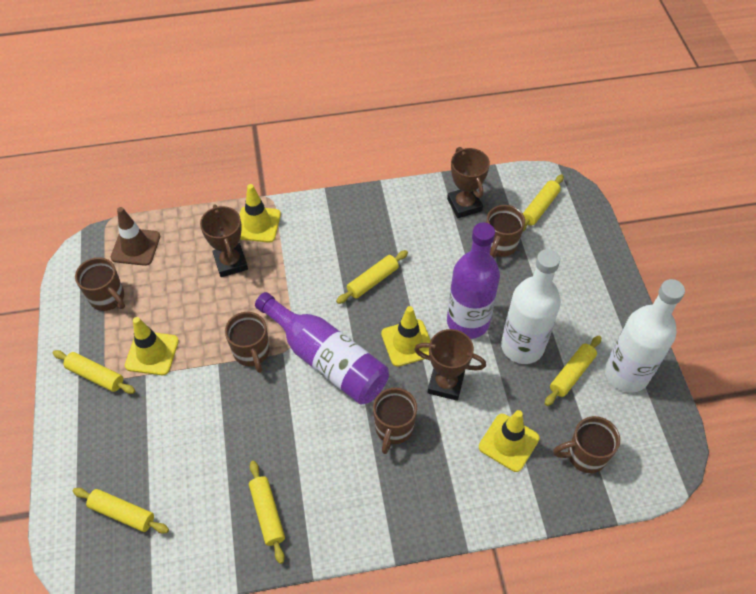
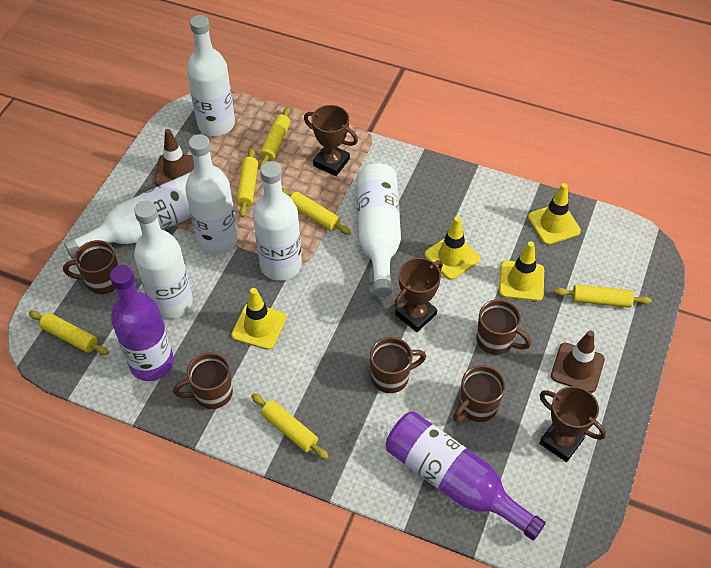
brown traffic cone: 1 -> 2
white bottle: 2 -> 6

